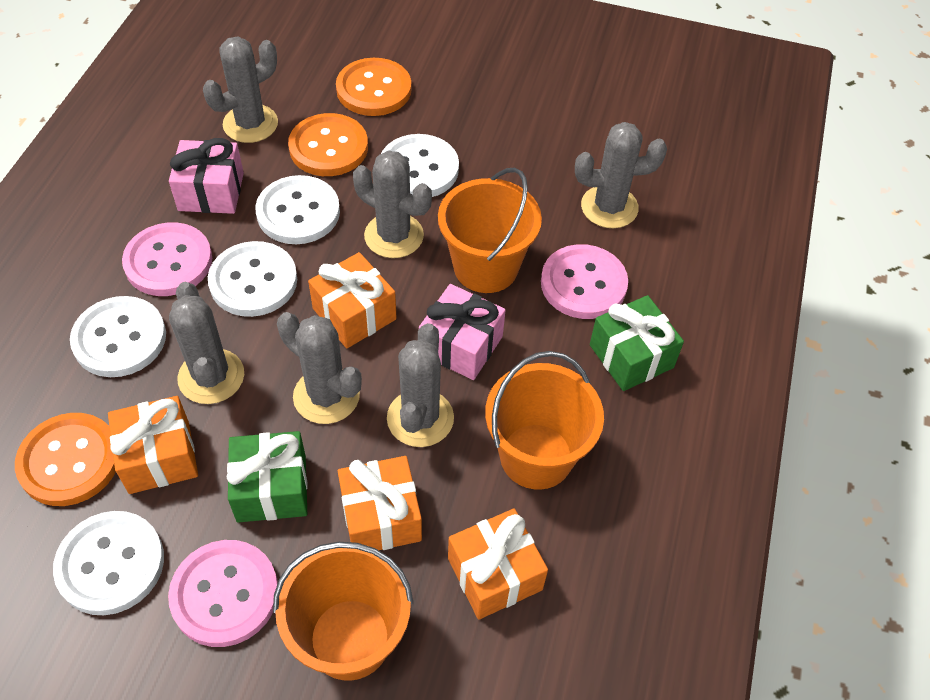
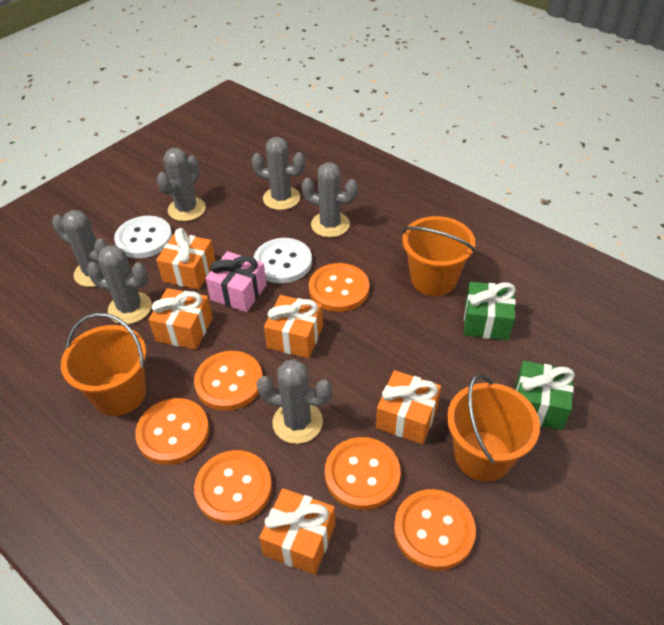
orange button: 3 -> 6
orange gift: 4 -> 5
pink button: 3 -> 0
pink gift: 2 -> 1
white button: 5 -> 2

